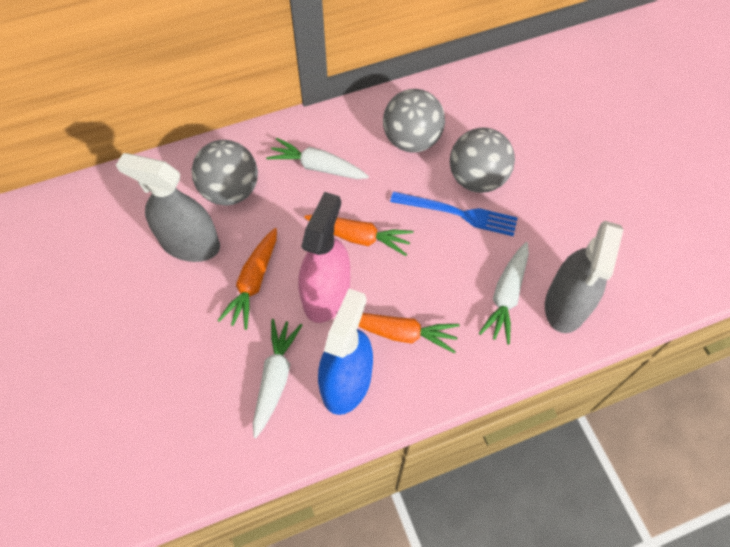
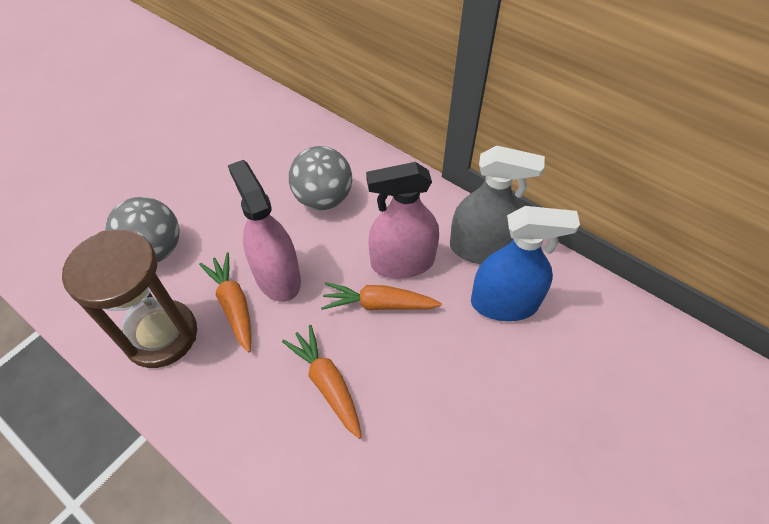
blue fork: 1 -> 0
brown hourglass: 0 -> 1
grey ball: 3 -> 2
grey spray bottle: 2 -> 1
pink spray bottle: 1 -> 2
white carrot: 3 -> 0

